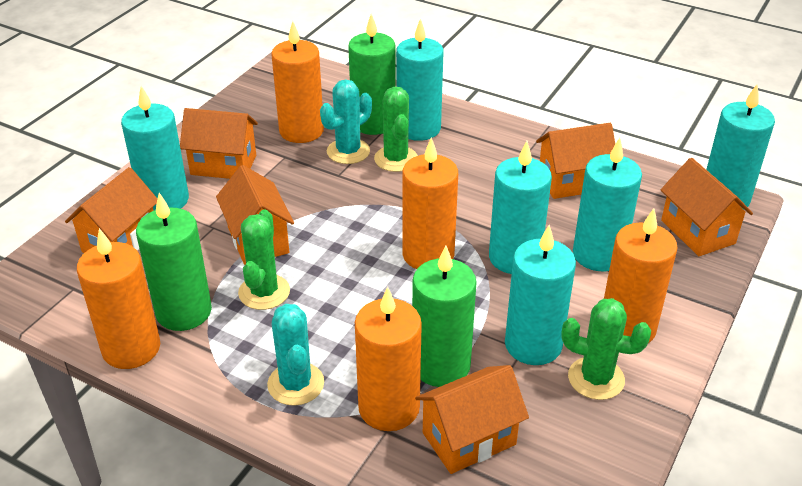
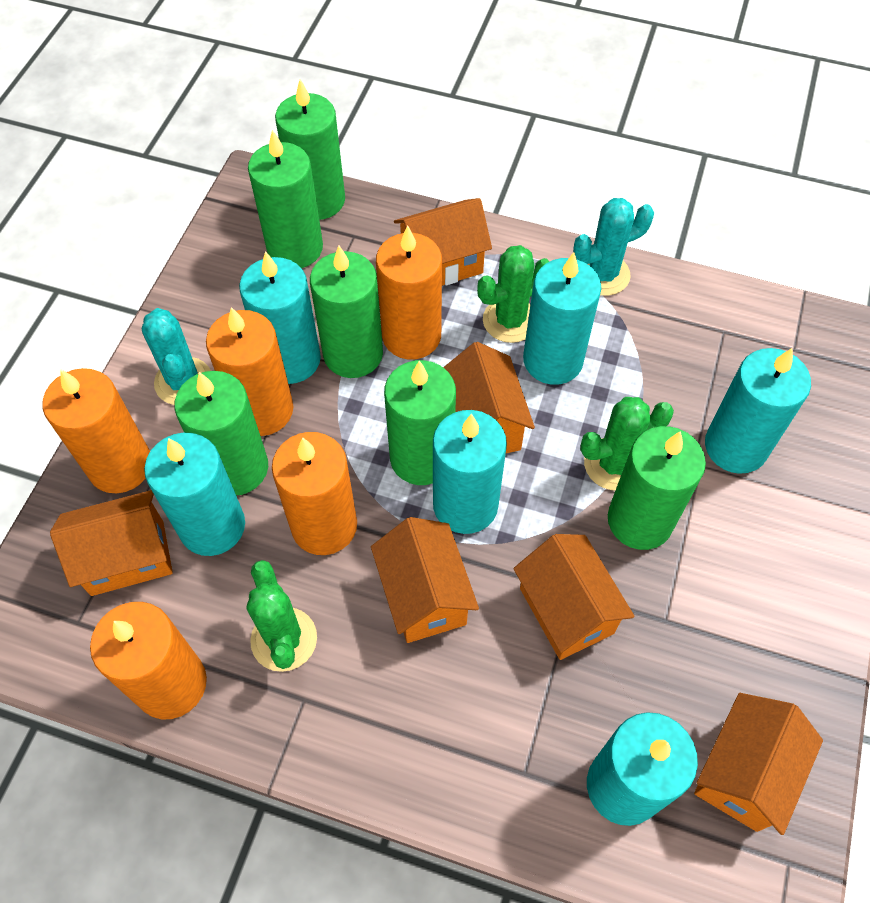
green candle: 3 -> 6

